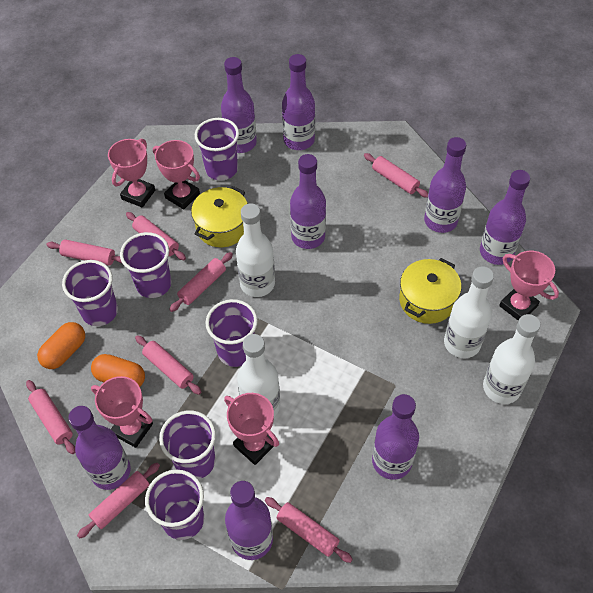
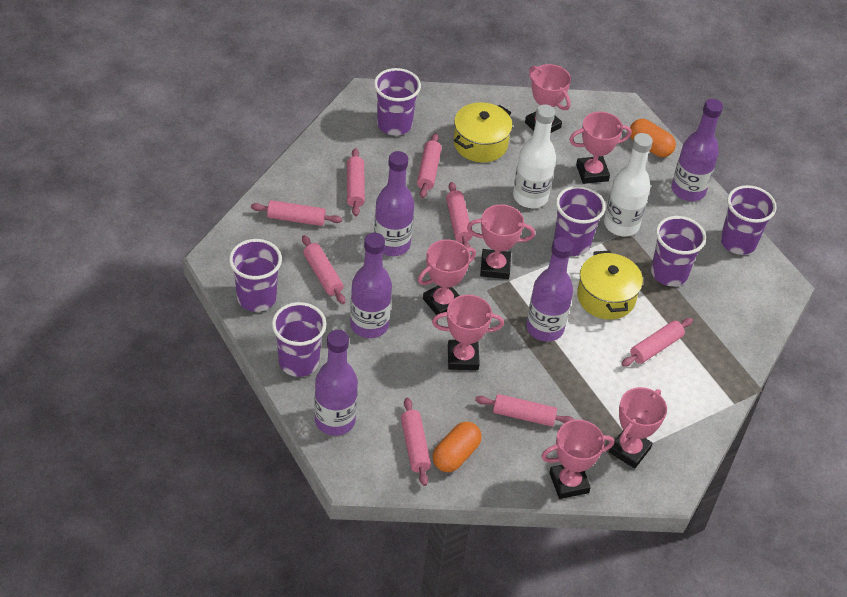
pink trophy: 5 -> 7
purple bottle: 8 -> 5
white bottle: 4 -> 2

